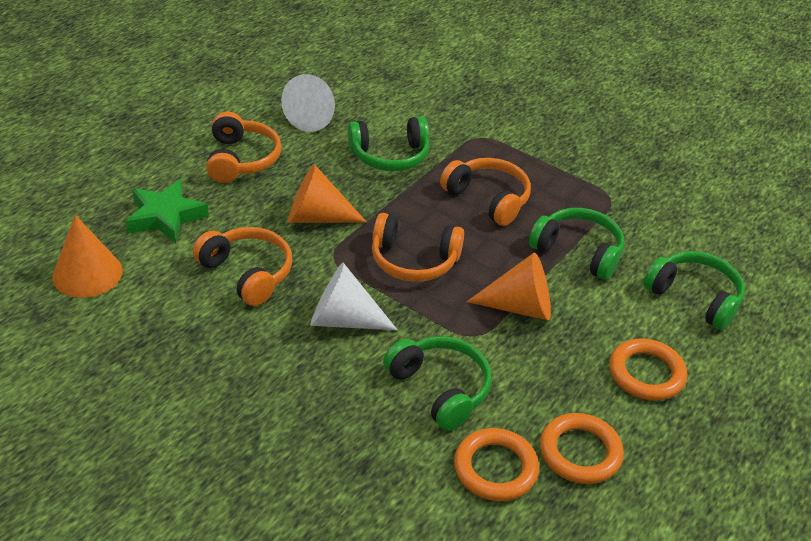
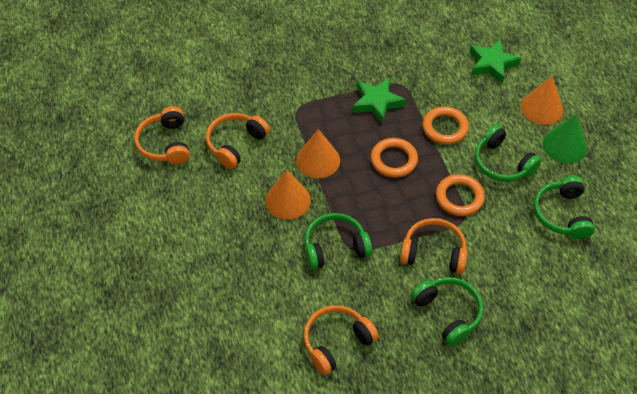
green cone: 0 -> 1
green star: 1 -> 2
white cone: 2 -> 0

